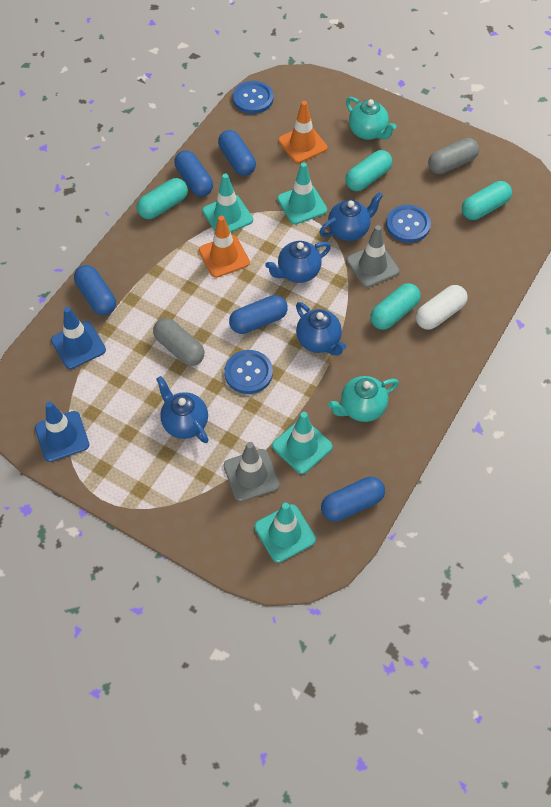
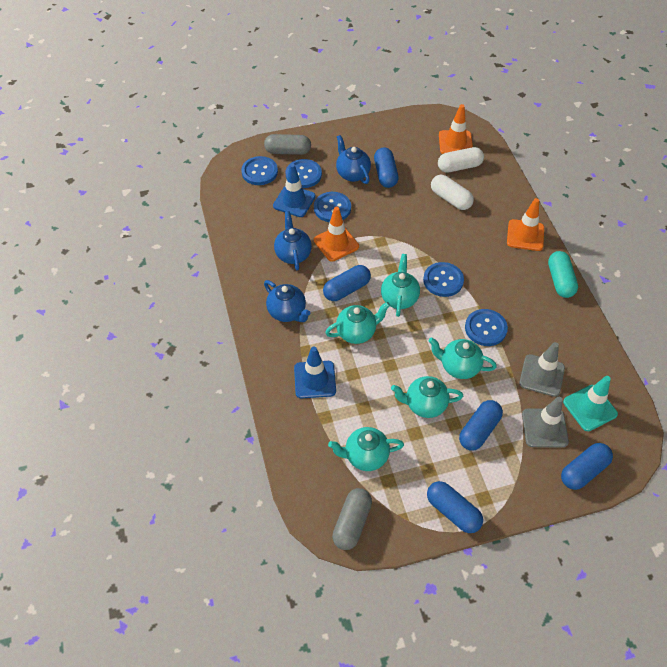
blue button: 3 -> 5
blue teapot: 4 -> 3
orange traffic cone: 2 -> 3
turquoise capsule: 4 -> 1
turquoise teapot: 2 -> 5
turquoise traffic cone: 4 -> 1
white capsule: 1 -> 2

